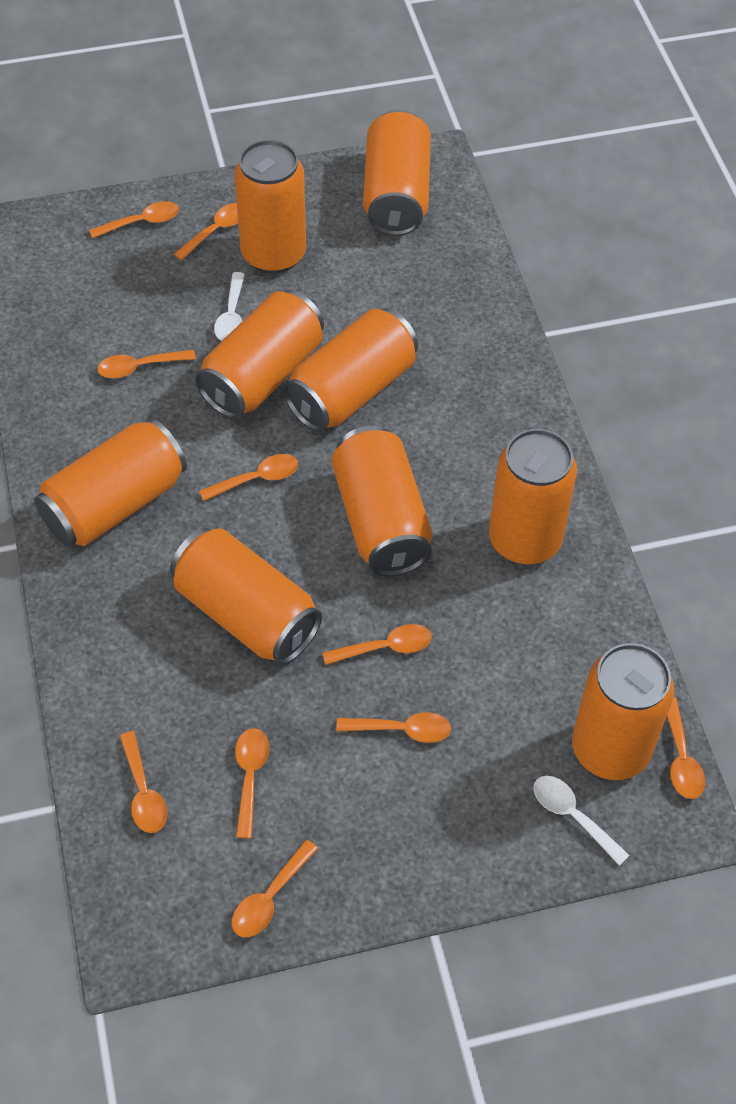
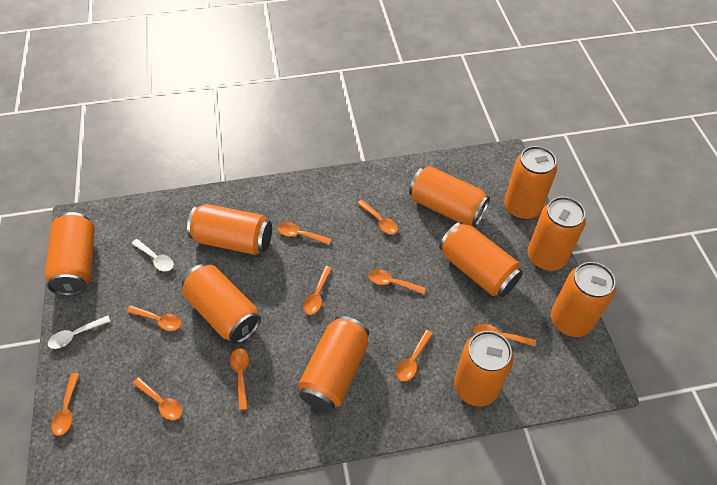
orange can: 9 -> 10

